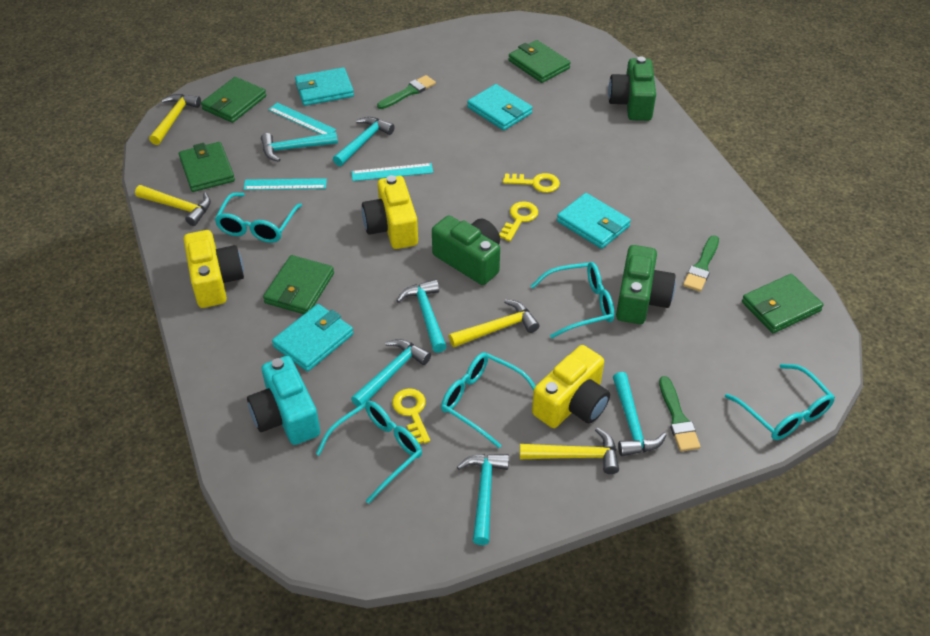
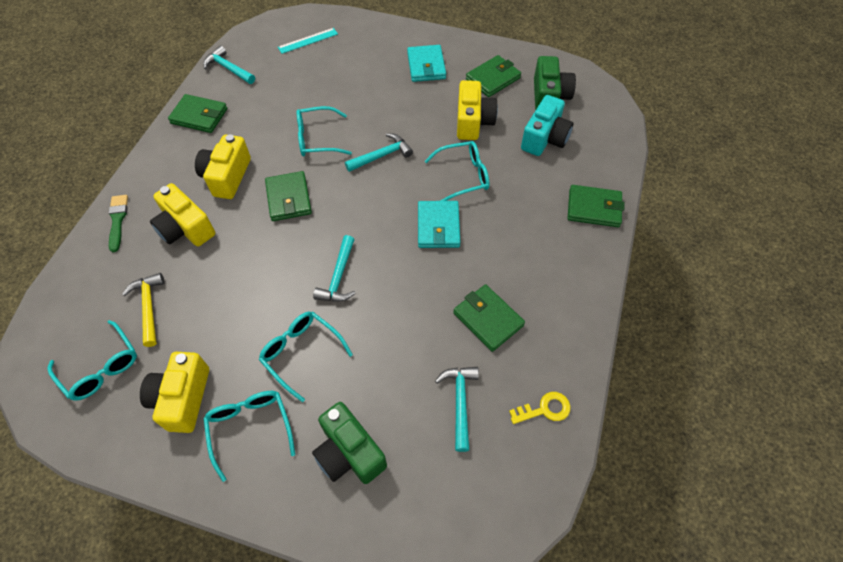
green brush: 3 -> 1
green camera: 3 -> 2
turquoise hammer: 6 -> 4
turquoise ruler: 3 -> 1
turquoise wallet: 4 -> 2
yellow camera: 3 -> 4
yellow hammer: 4 -> 1
yellow key: 3 -> 1

